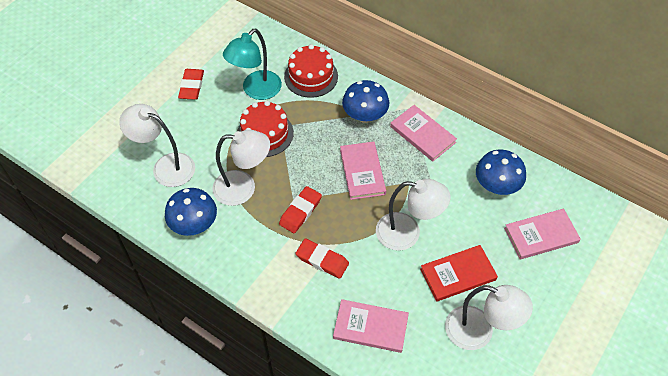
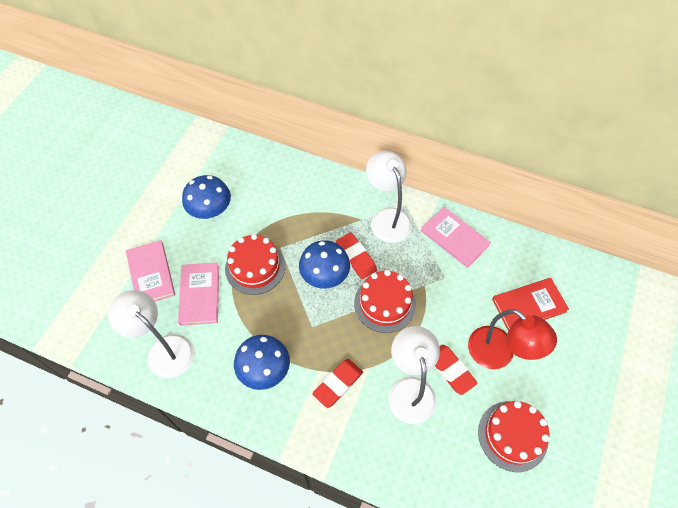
pink book: 4 -> 3
red cake: 2 -> 3
red lamp: 0 -> 1
turquoise lamp: 1 -> 0
white lamp: 4 -> 3

